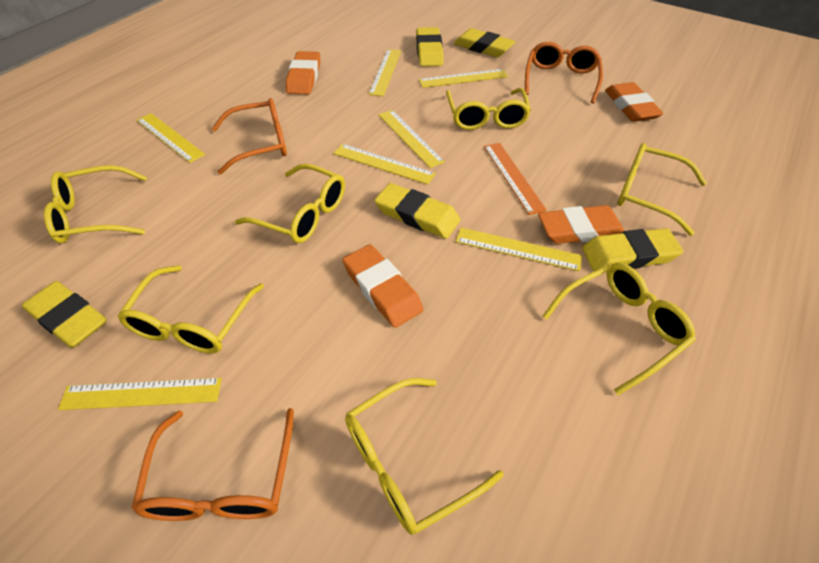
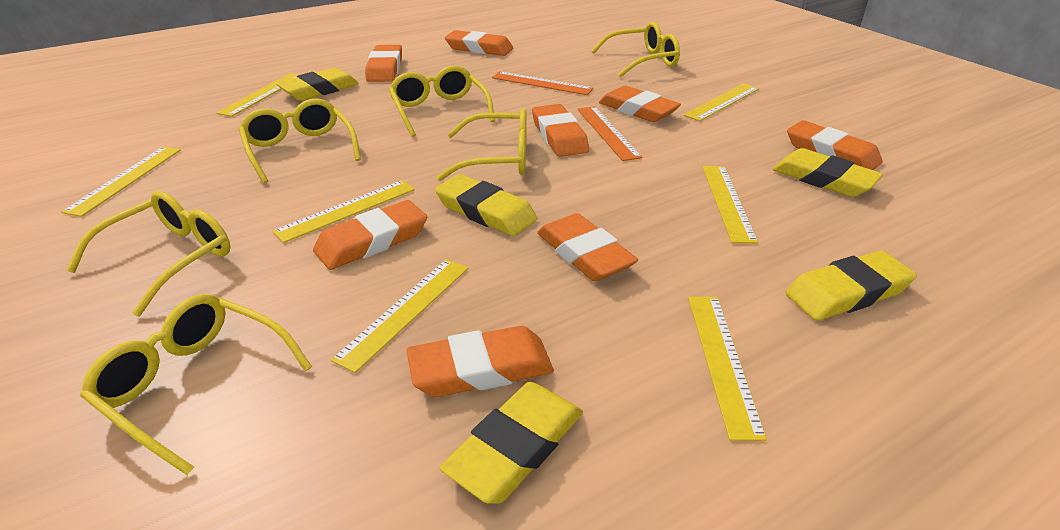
orange eraser: 4 -> 8
orange glasses: 3 -> 0
orange ruler: 1 -> 2
yellow glasses: 7 -> 6

